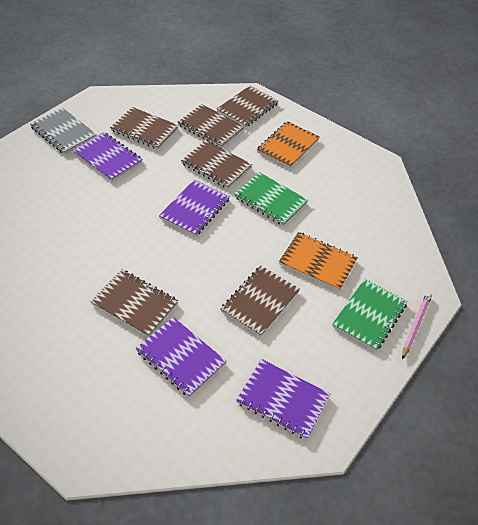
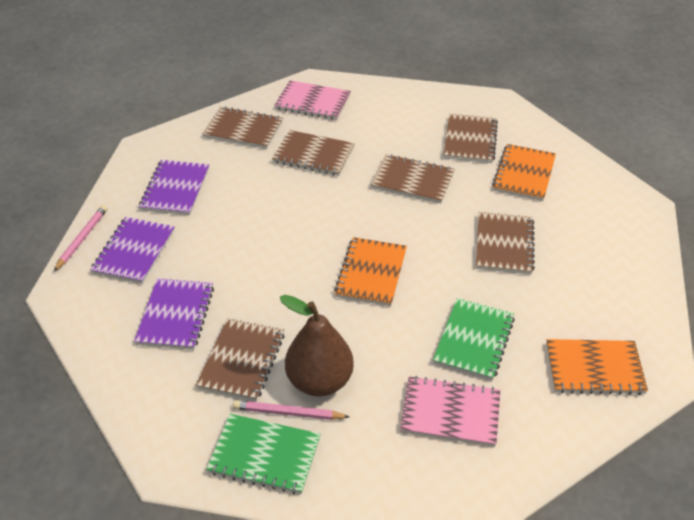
brown pear: 0 -> 1
grey notebook: 1 -> 0
orange notebook: 2 -> 3
pink notebook: 0 -> 2
pink pencil: 1 -> 2
purple notebook: 4 -> 3

